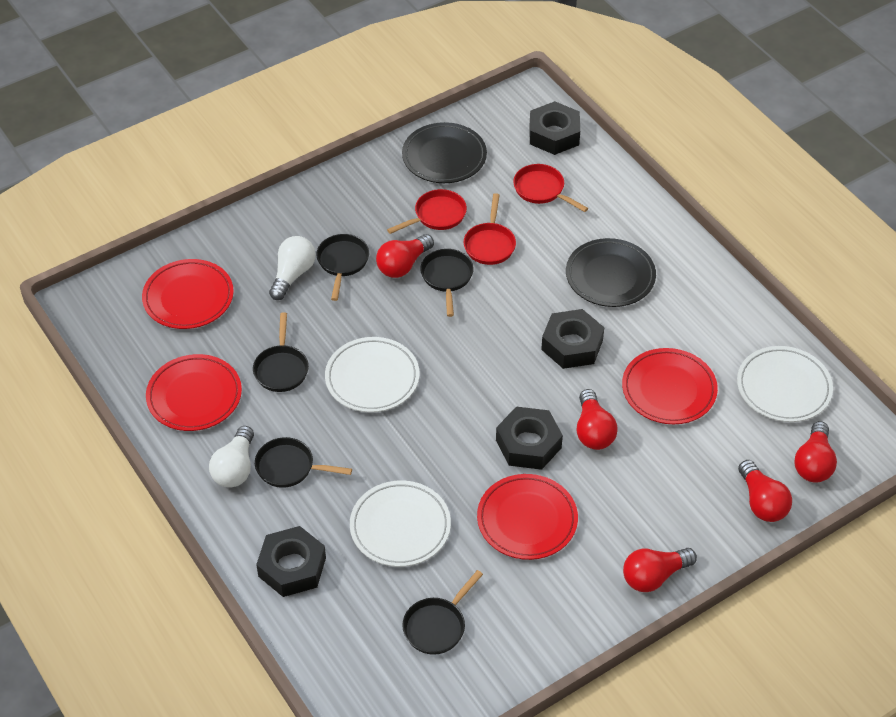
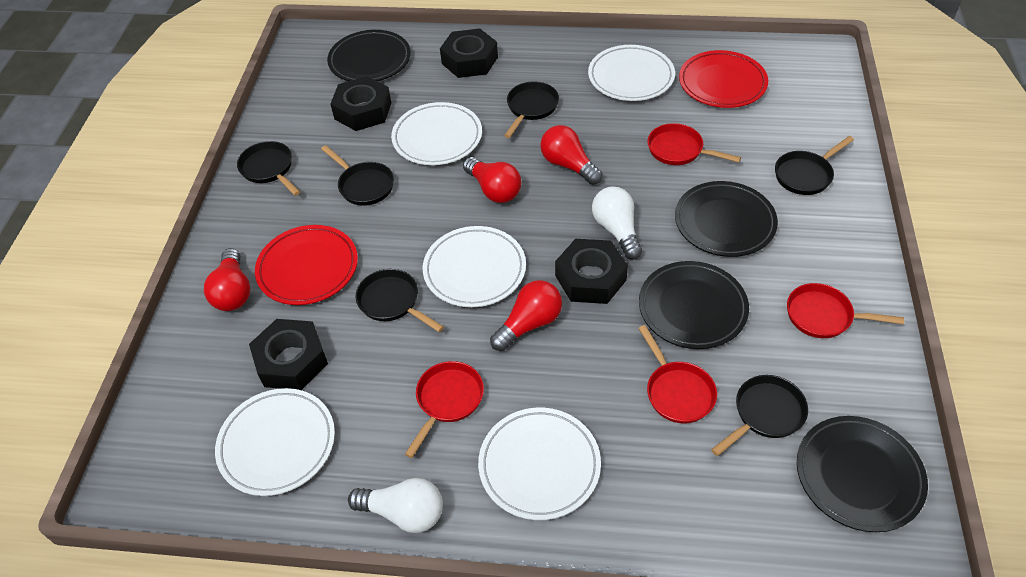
black pan: 5 -> 6
black plate: 2 -> 4
red light bulb: 5 -> 4
red pan: 3 -> 4
red plate: 4 -> 2
white plate: 3 -> 5

